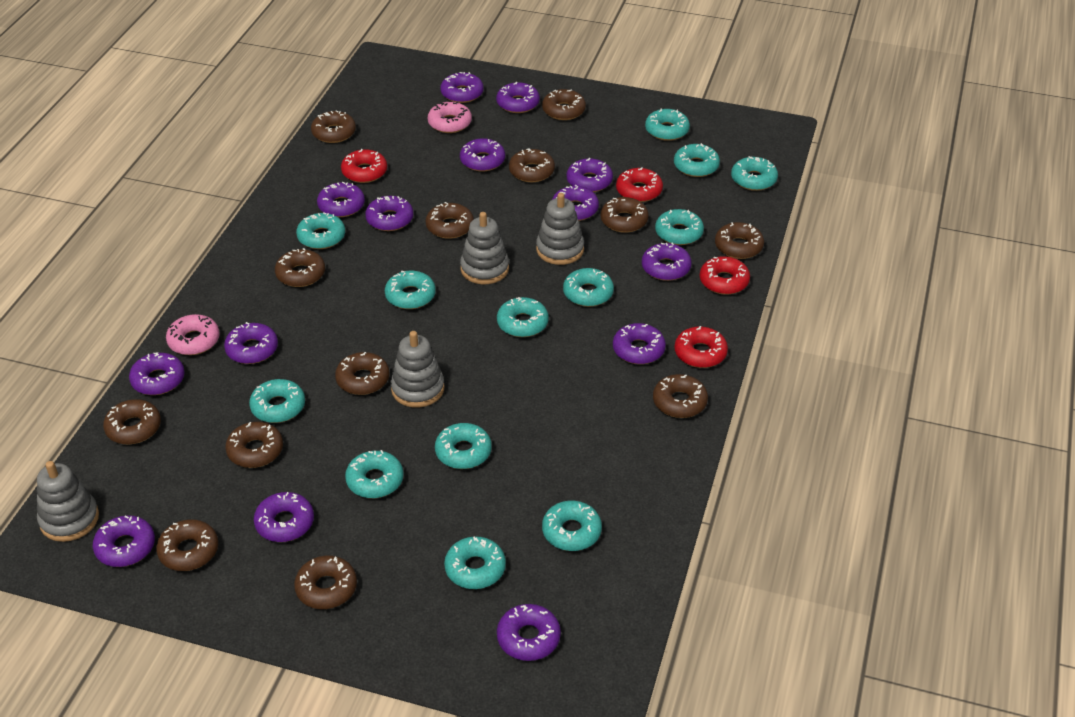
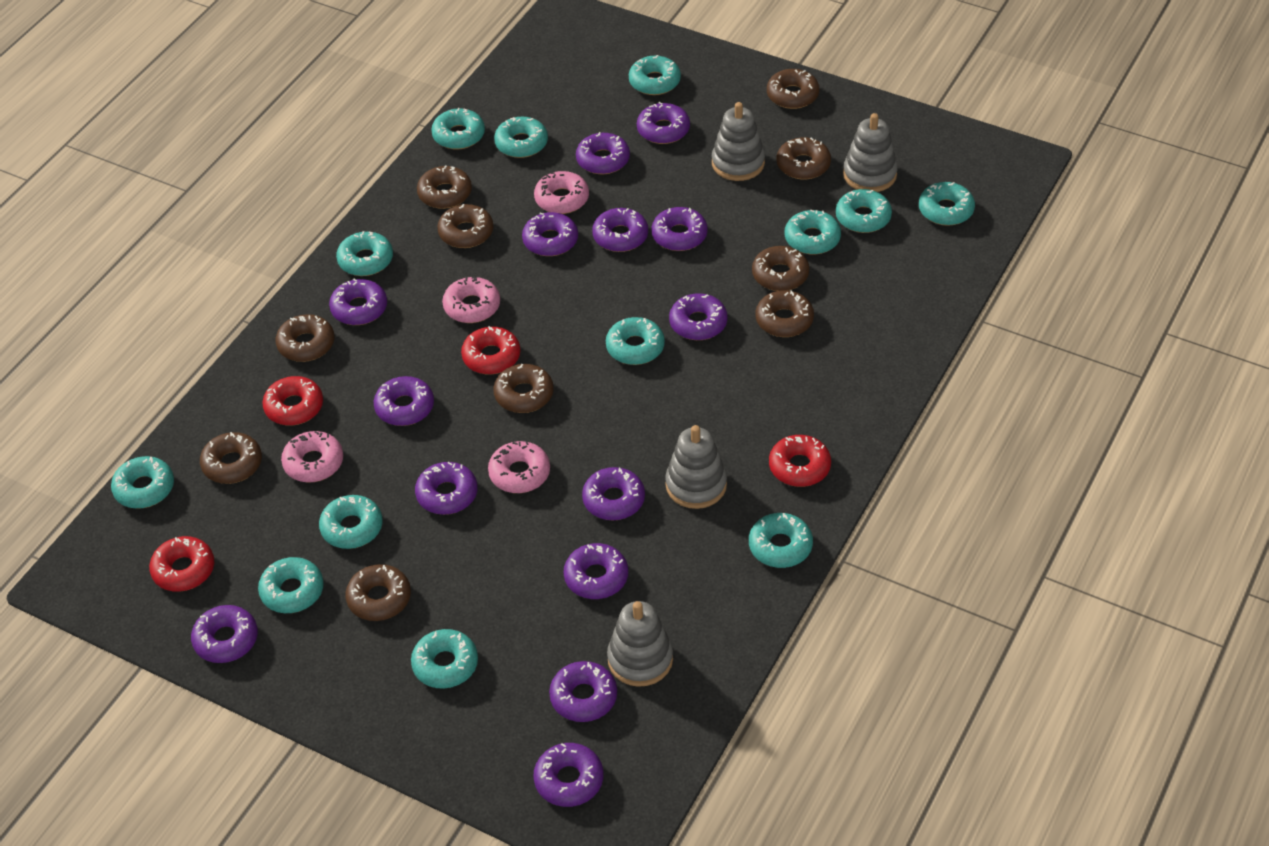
brown donut: 13 -> 10
pink donut: 2 -> 4

